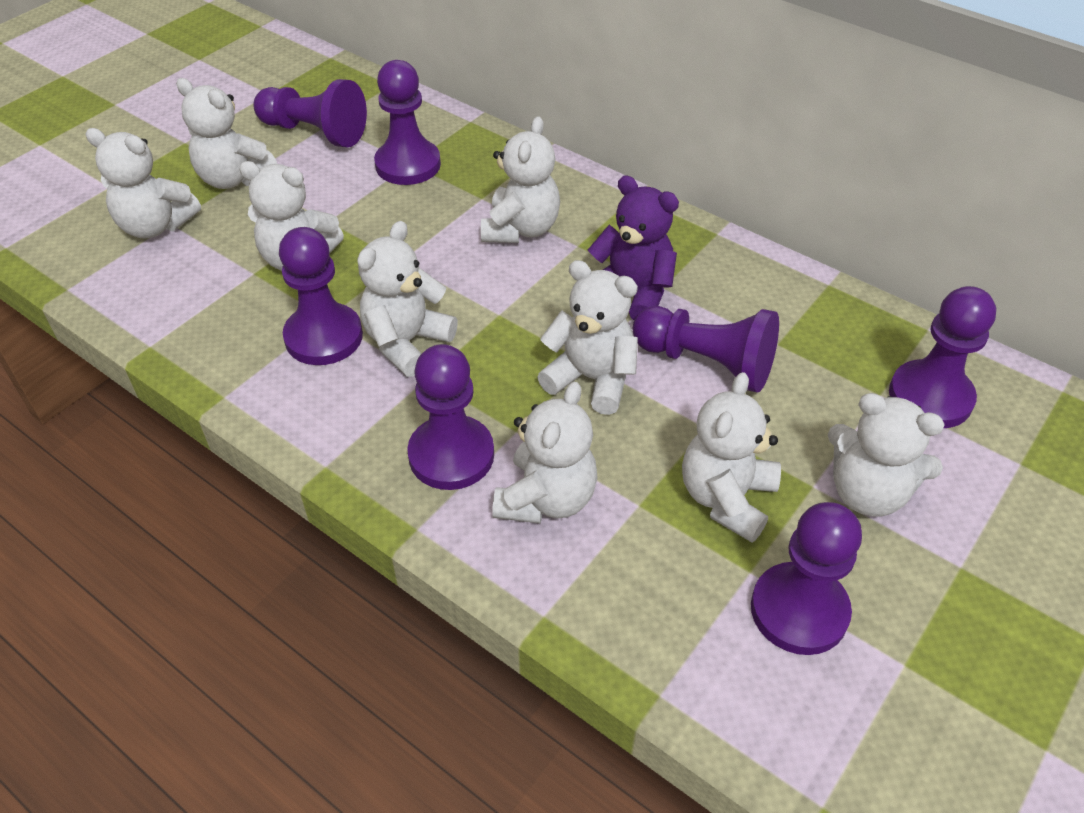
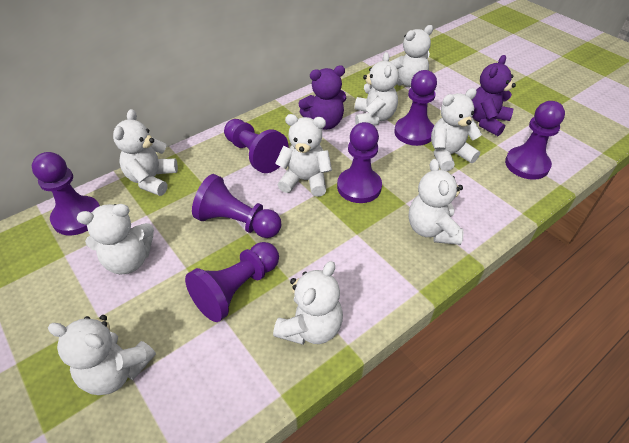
purple teddy bear: 1 -> 2

